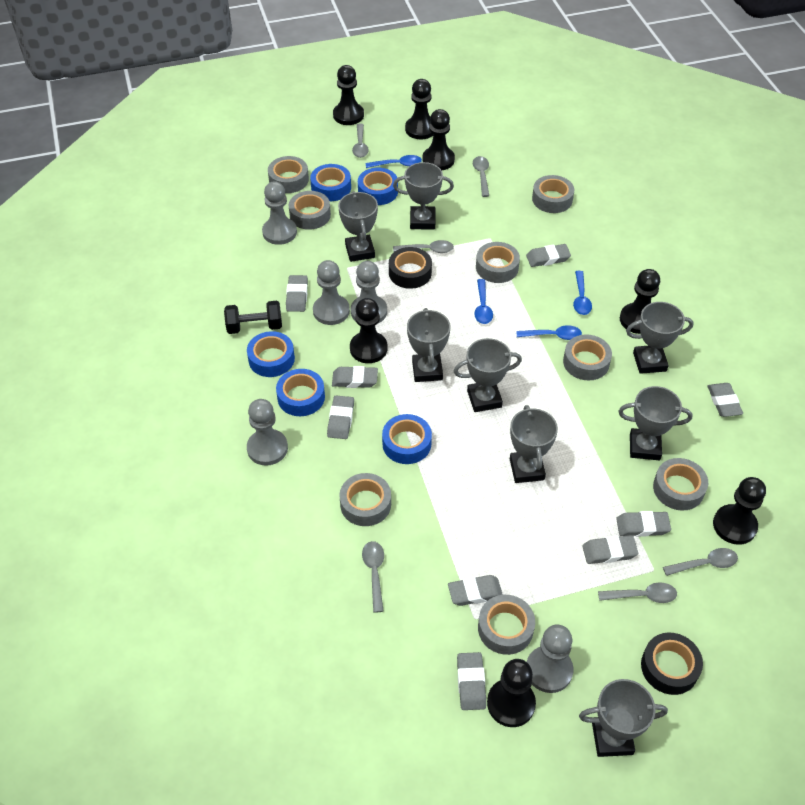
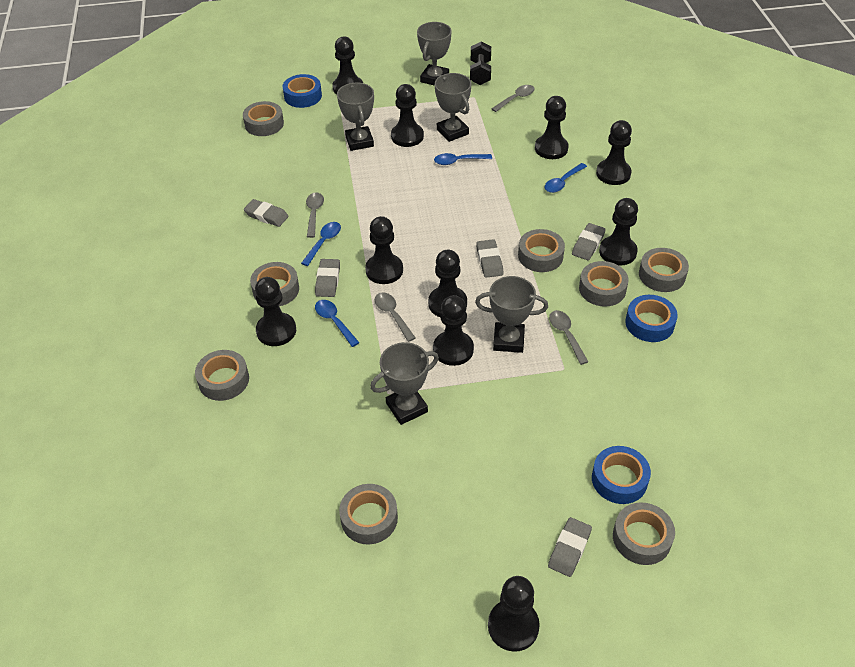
black pawn: 7 -> 10
black tape: 2 -> 0
blue tape: 5 -> 3
grey eraser: 9 -> 5
grey pawn: 5 -> 0
grey spoon: 6 -> 4
grey trophy: 8 -> 5

